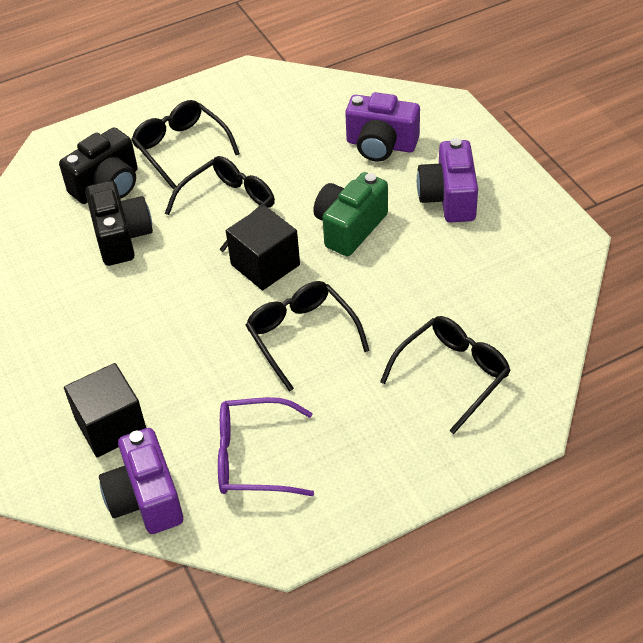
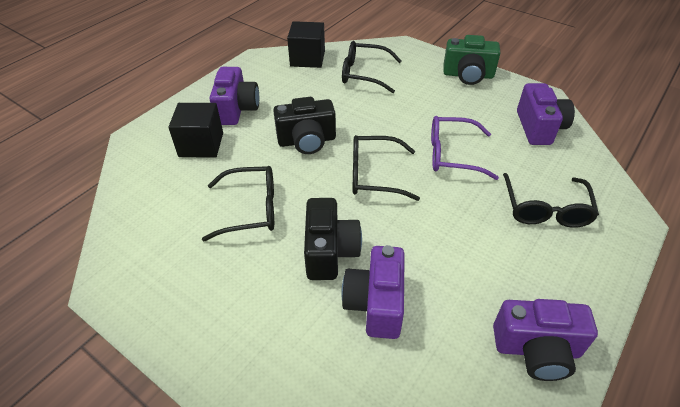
purple camera: 3 -> 4

